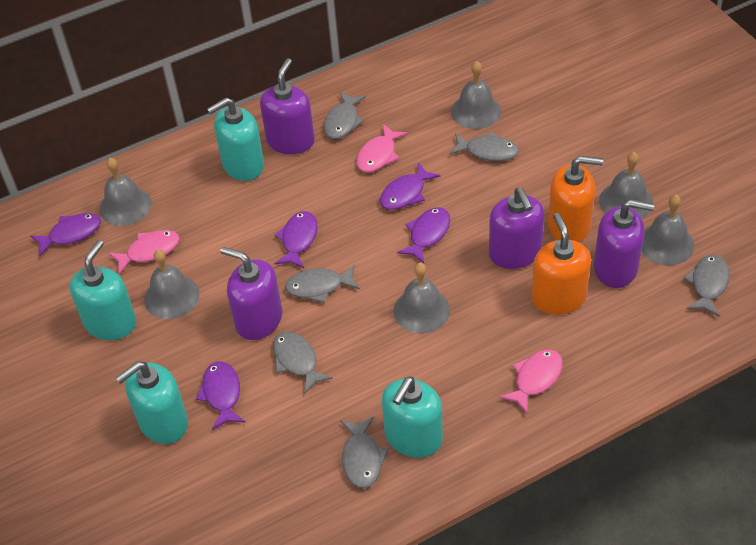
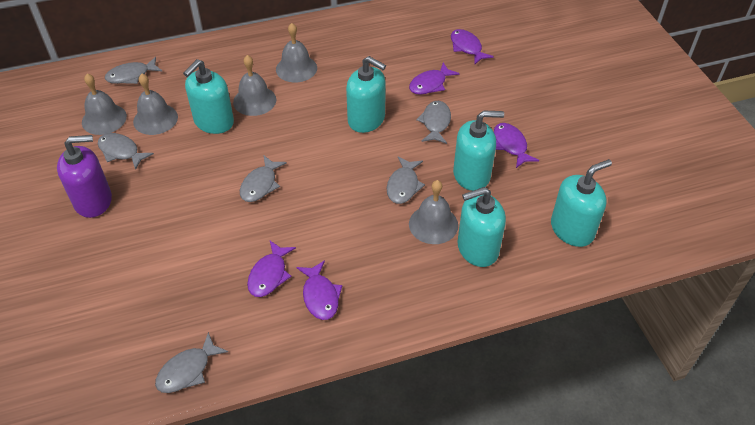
grey bell: 6 -> 5
orange soap dispenser: 2 -> 0
pink fish: 3 -> 0
purple soap dispenser: 4 -> 1
turquoise soap dispenser: 4 -> 5

